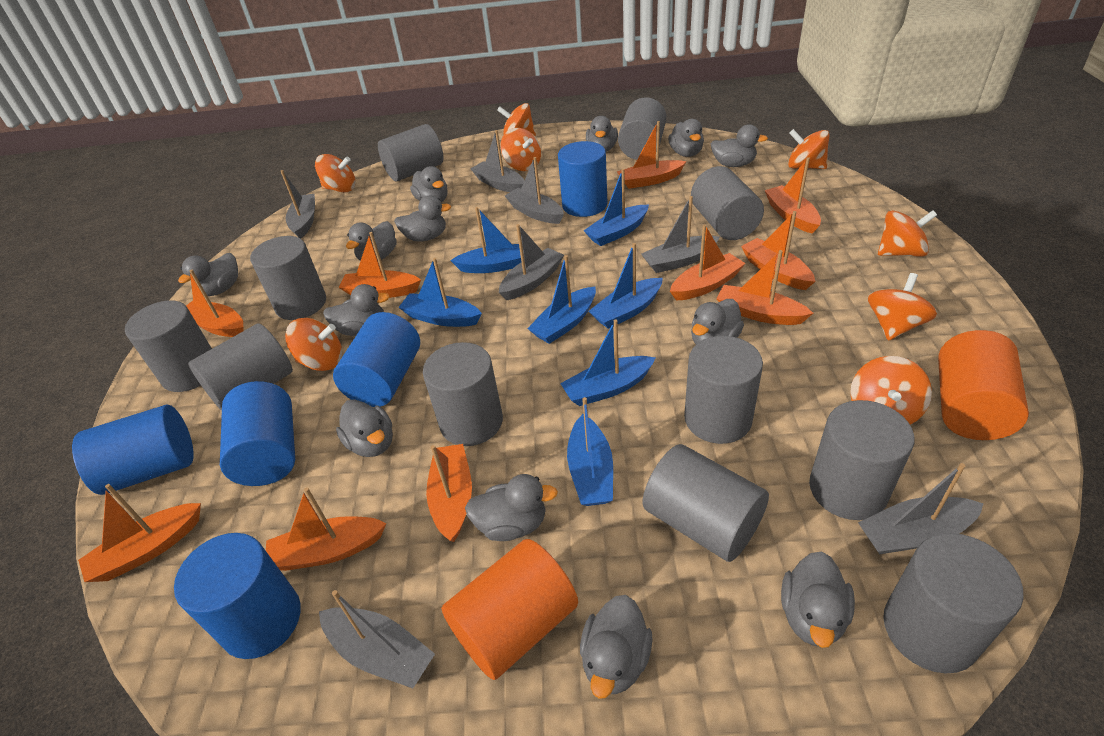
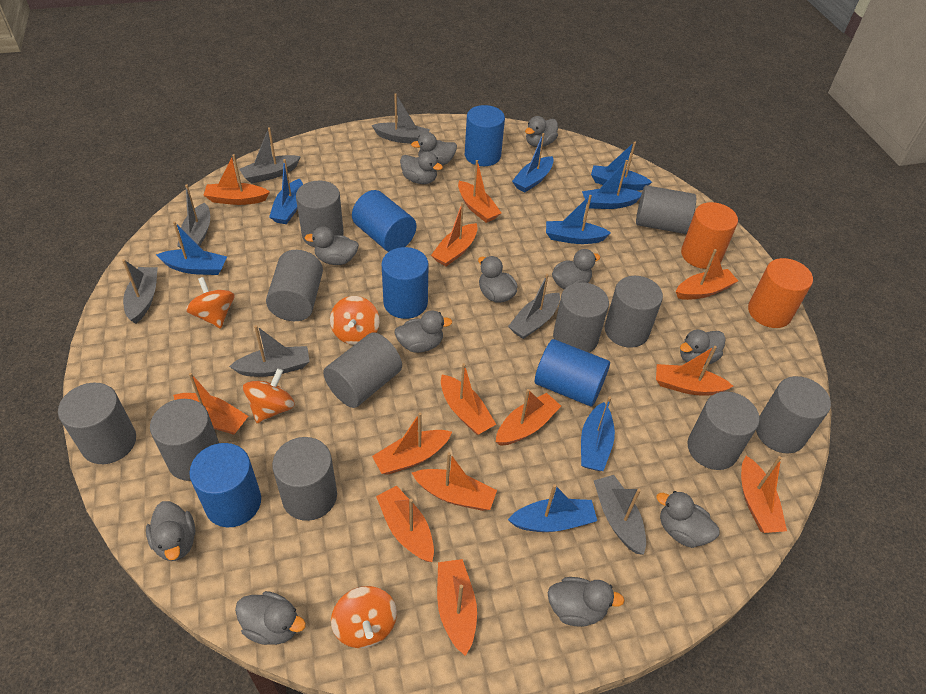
blue boat: 7 -> 8
grey duck: 13 -> 12
orange boat: 10 -> 13
orange spinning top: 8 -> 4

